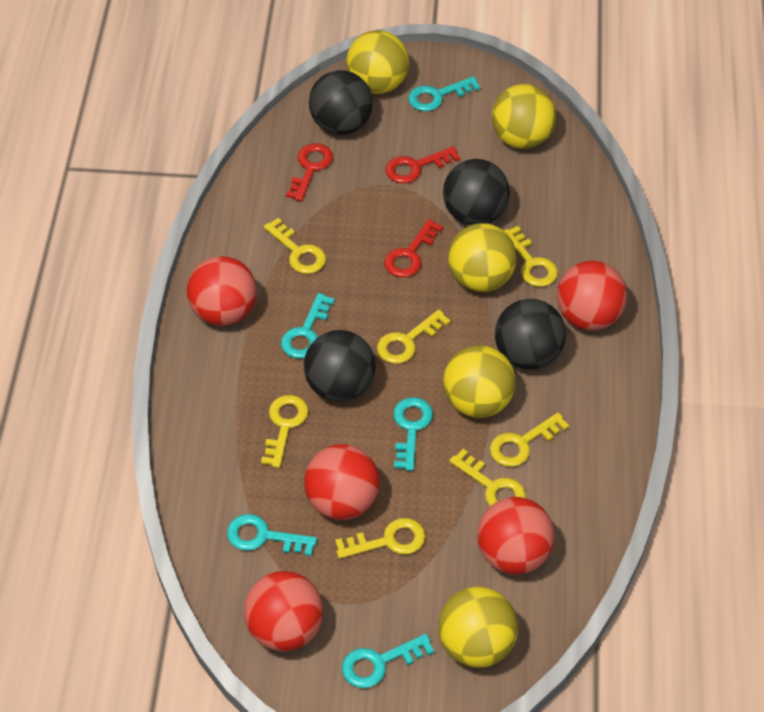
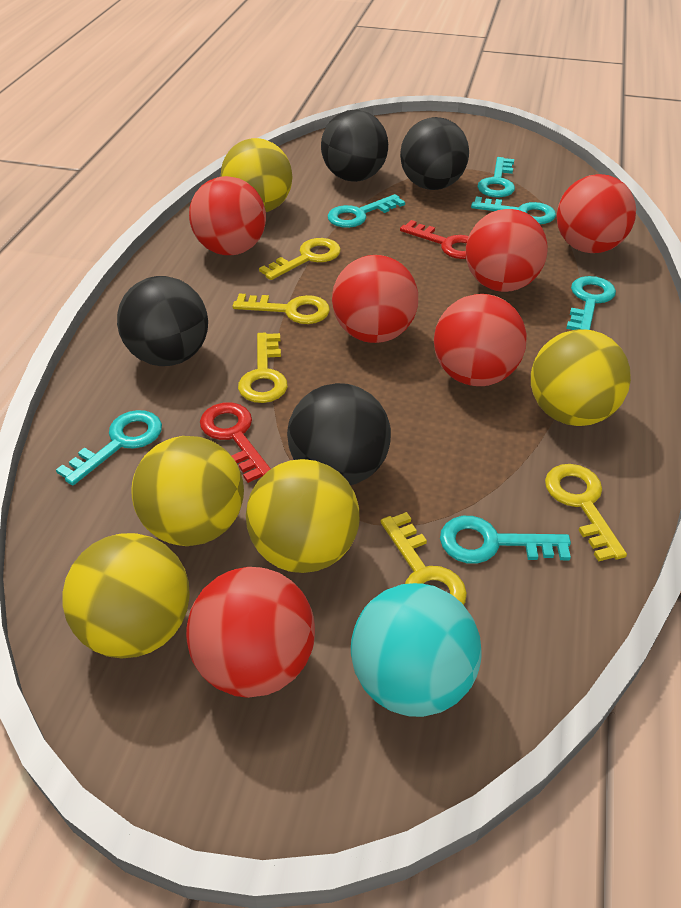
red ball: 5 -> 6
red key: 3 -> 2
turquoise ball: 0 -> 1
turquoise key: 5 -> 6
yellow key: 7 -> 5

